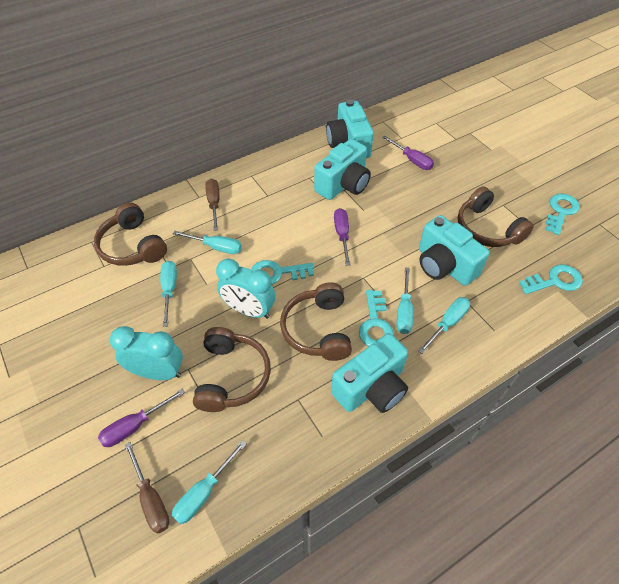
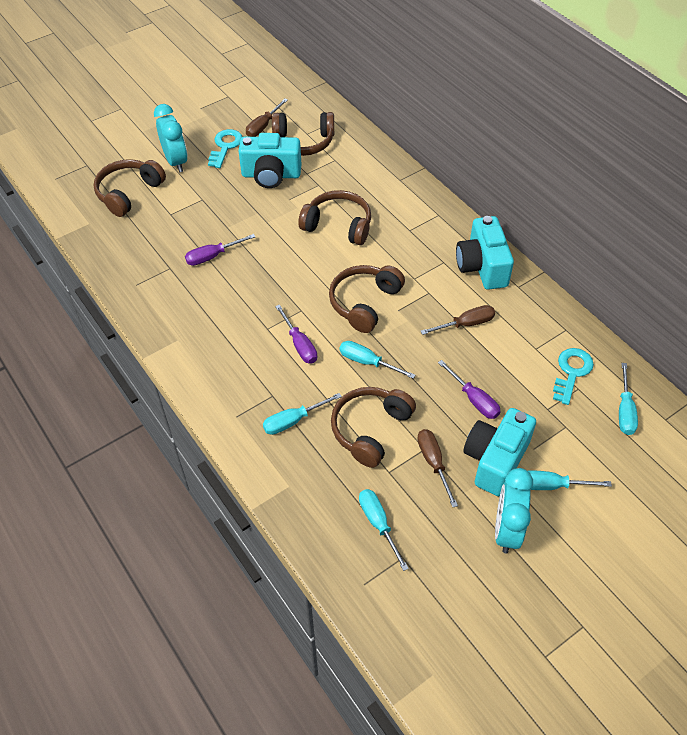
brown headphones: 4 -> 5
brown screwdriver: 2 -> 3
turquoise camera: 4 -> 3
turquoise key: 4 -> 2

